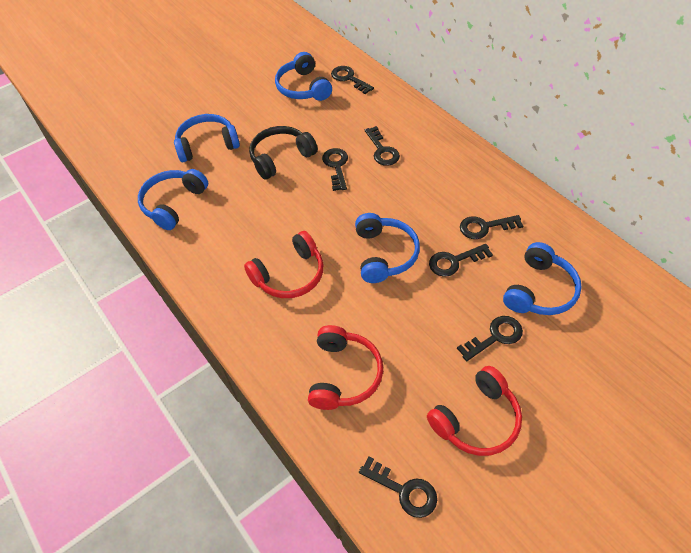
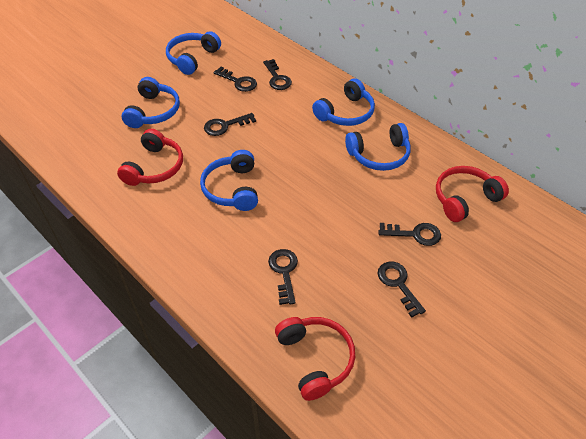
black headphones: 1 -> 0
black key: 7 -> 6

